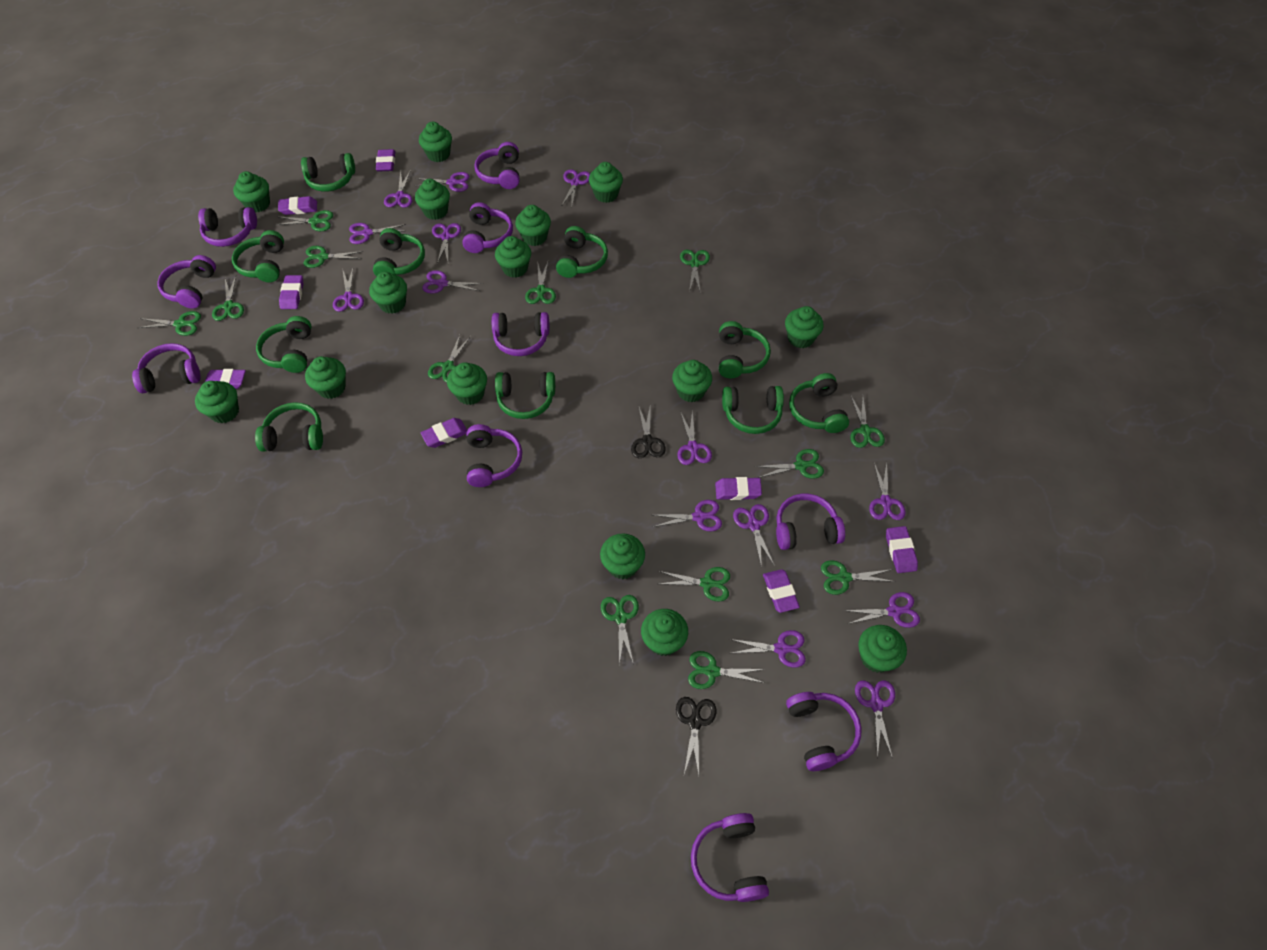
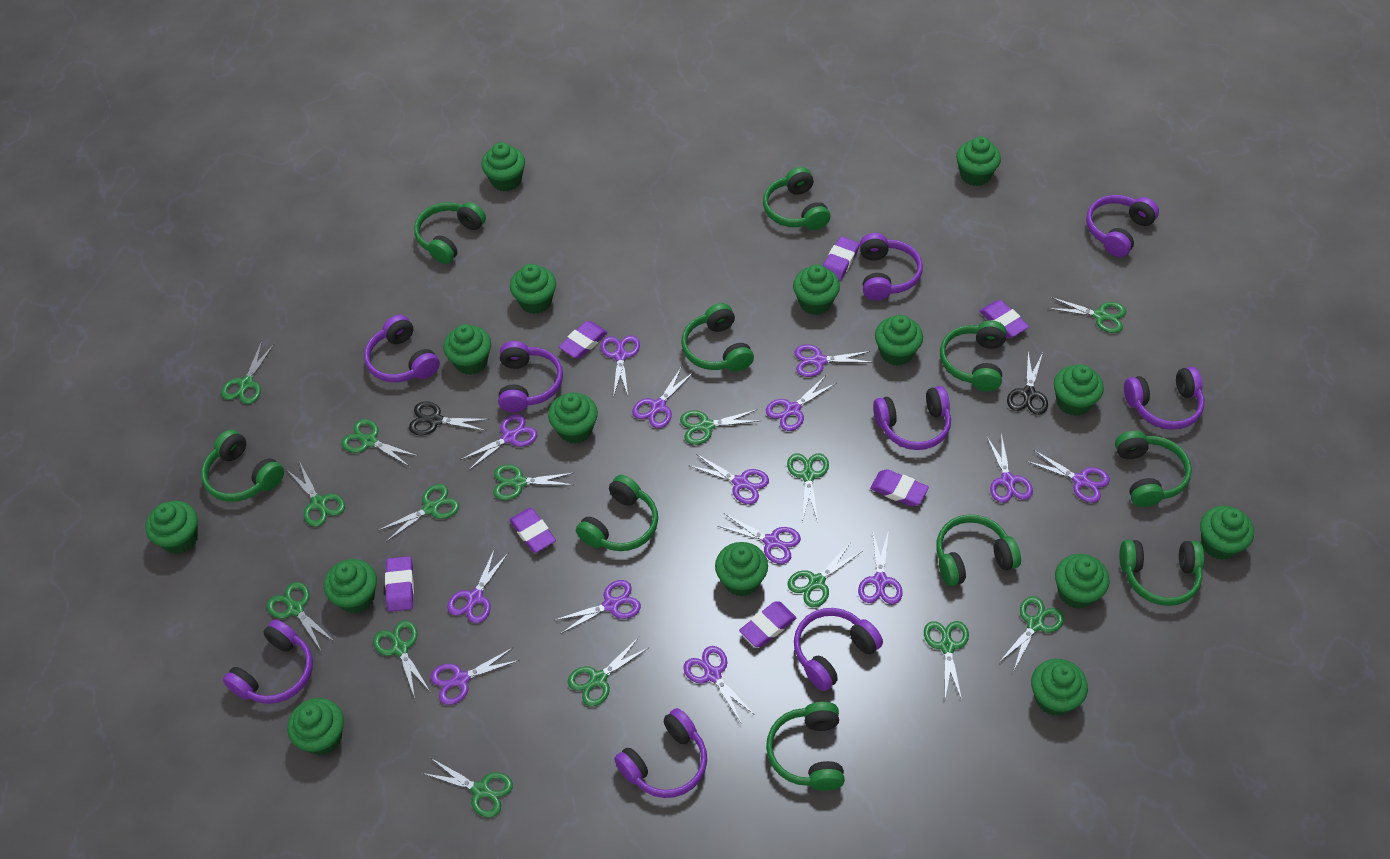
green scissors: 13 -> 15
purple eraser: 8 -> 7
purple headphones: 10 -> 9

